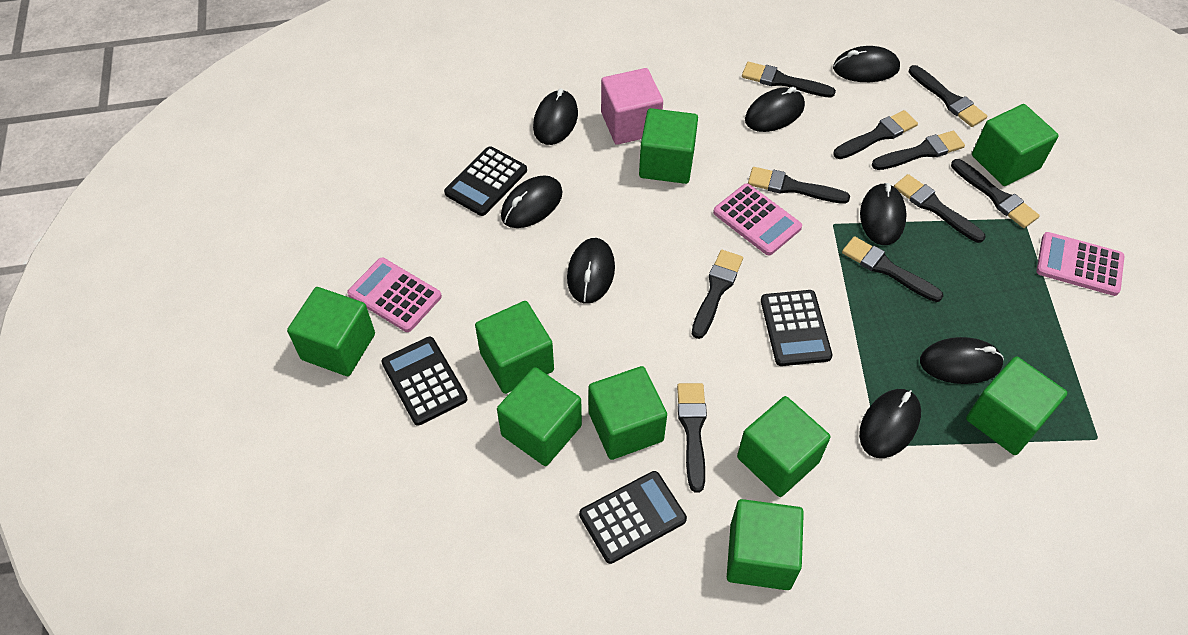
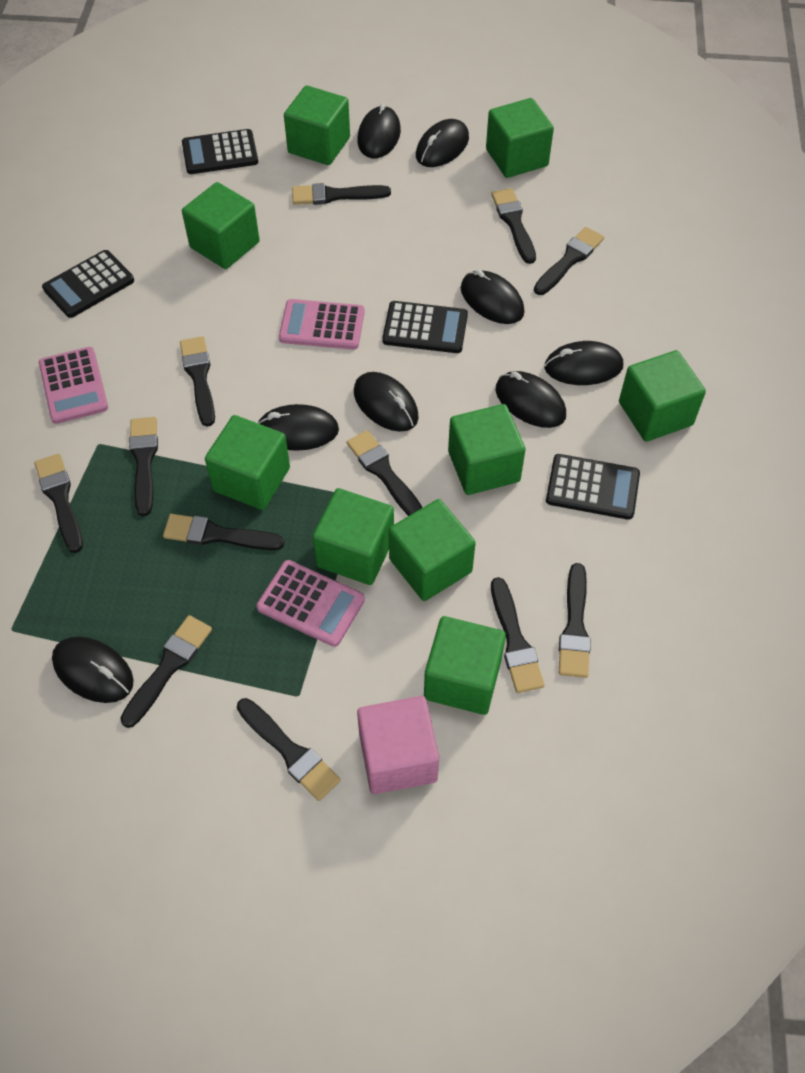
black brush: 10 -> 12

